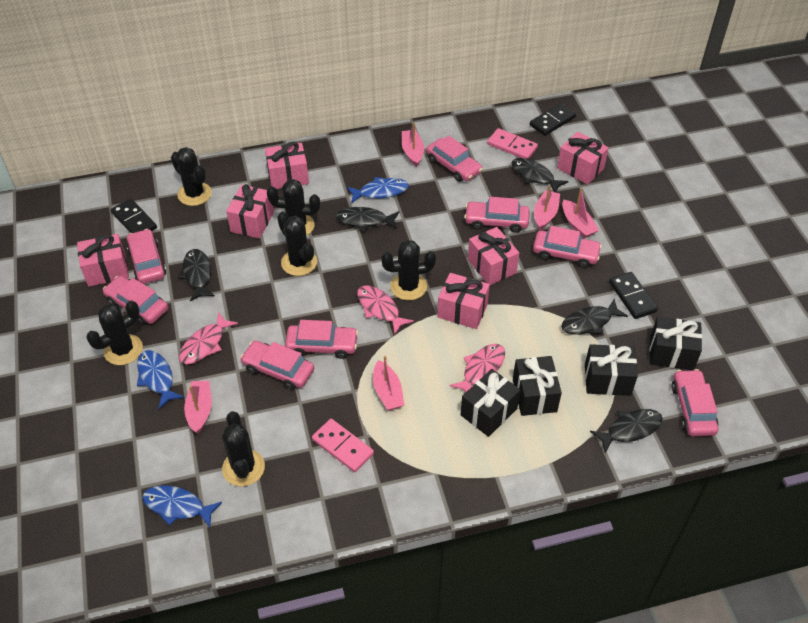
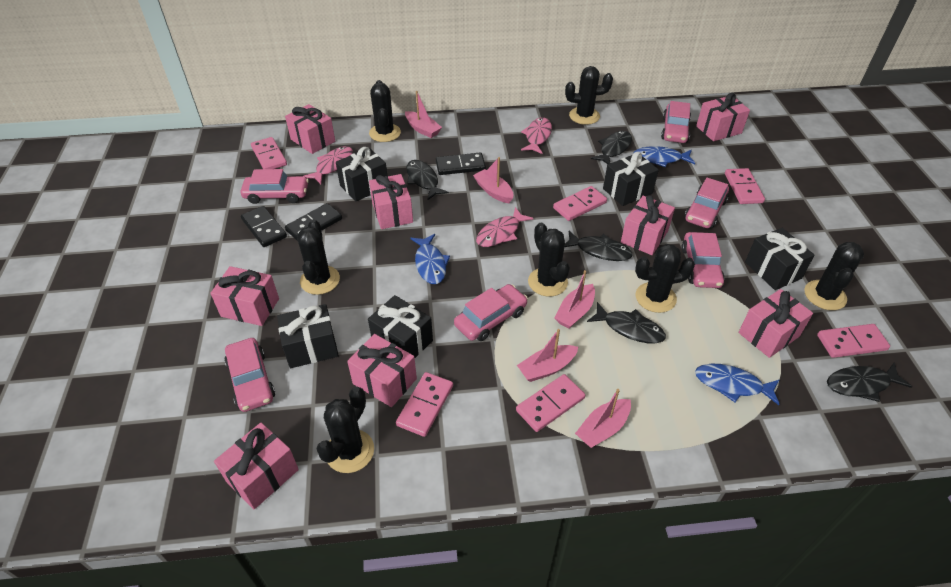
black cactus: 6 -> 7
black gift: 4 -> 5
pink car: 8 -> 6
pink domino: 2 -> 6
pink gift: 6 -> 8

